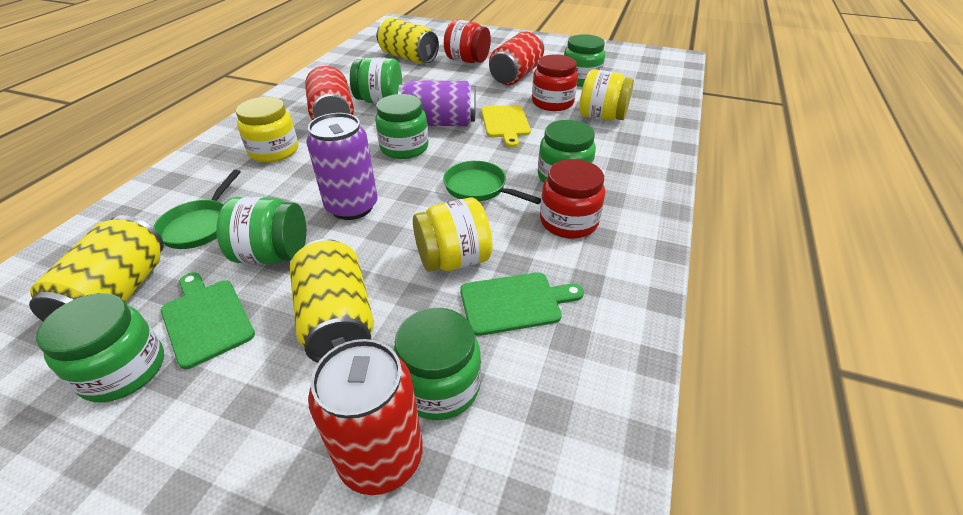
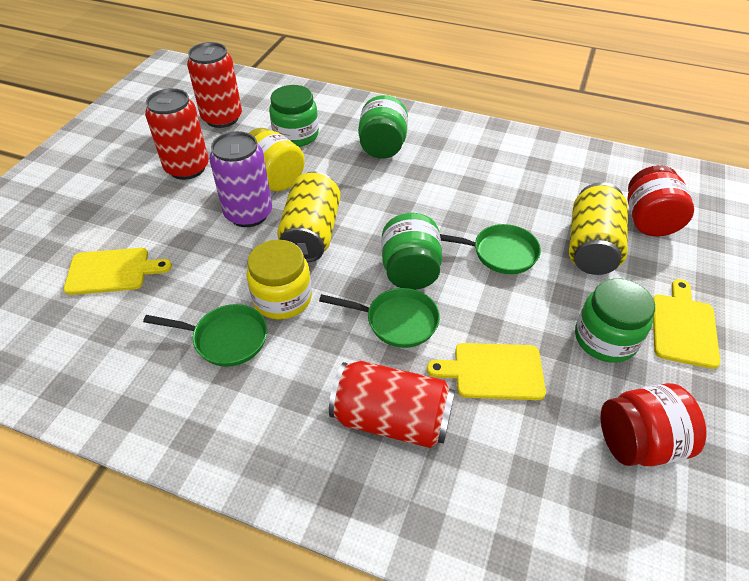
green cutting board: 2 -> 0
green jar: 7 -> 4
green pan: 2 -> 3
purple can: 2 -> 1
red jar: 3 -> 2
yellow can: 3 -> 2
yellow cutting board: 1 -> 3
yellow jar: 3 -> 2

